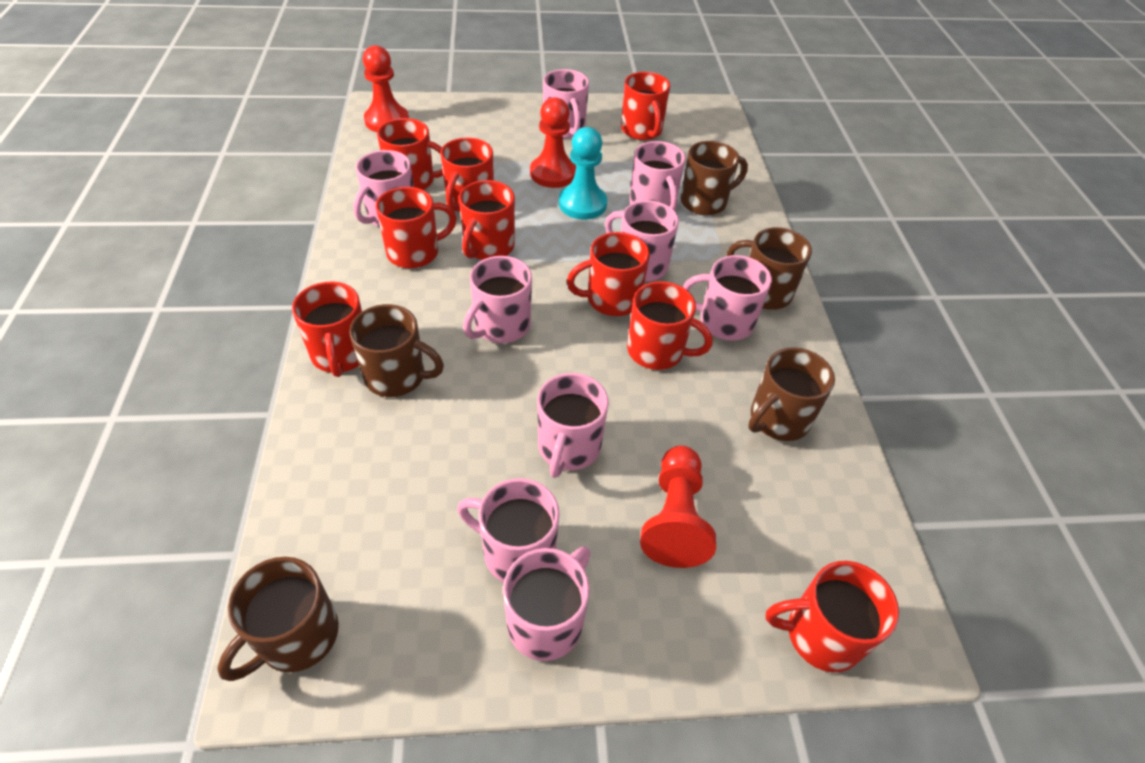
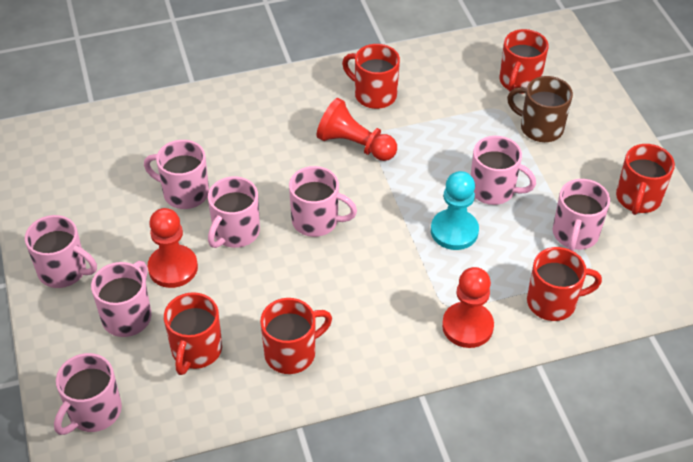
brown mug: 5 -> 1
pink mug: 9 -> 8
red mug: 9 -> 6

